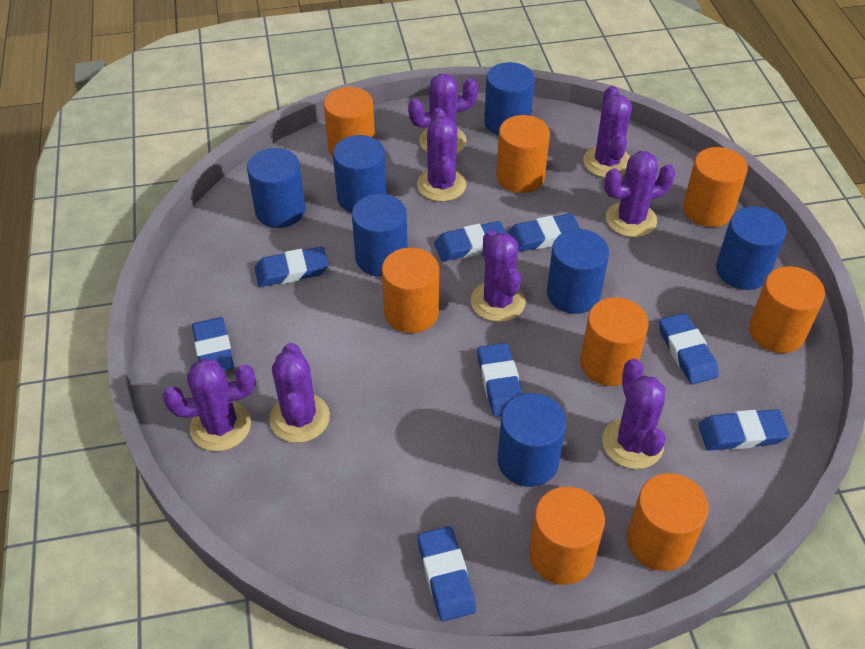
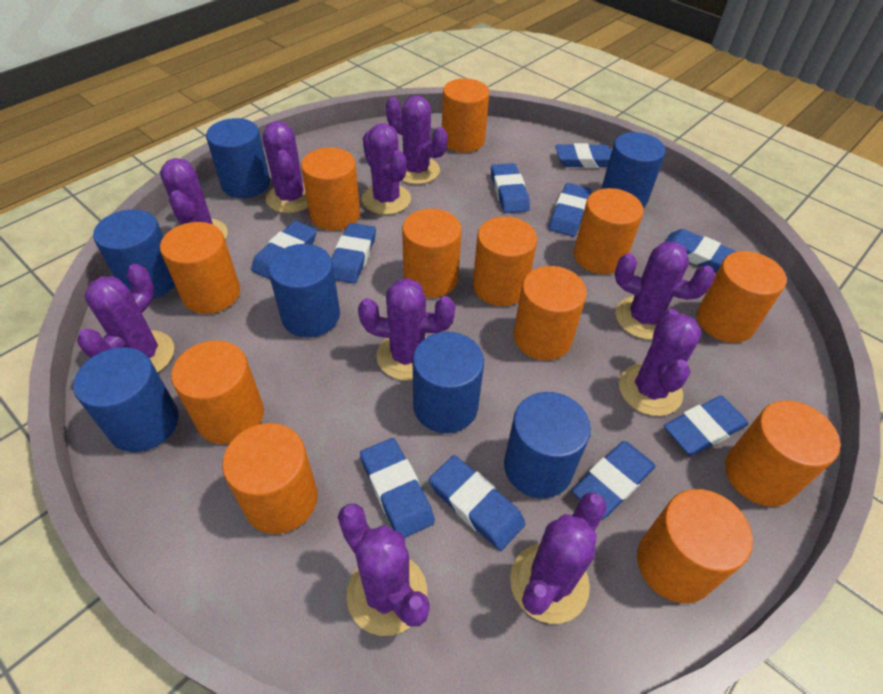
blue eraser: 8 -> 10
orange cylinder: 8 -> 12
purple cactus: 8 -> 10

